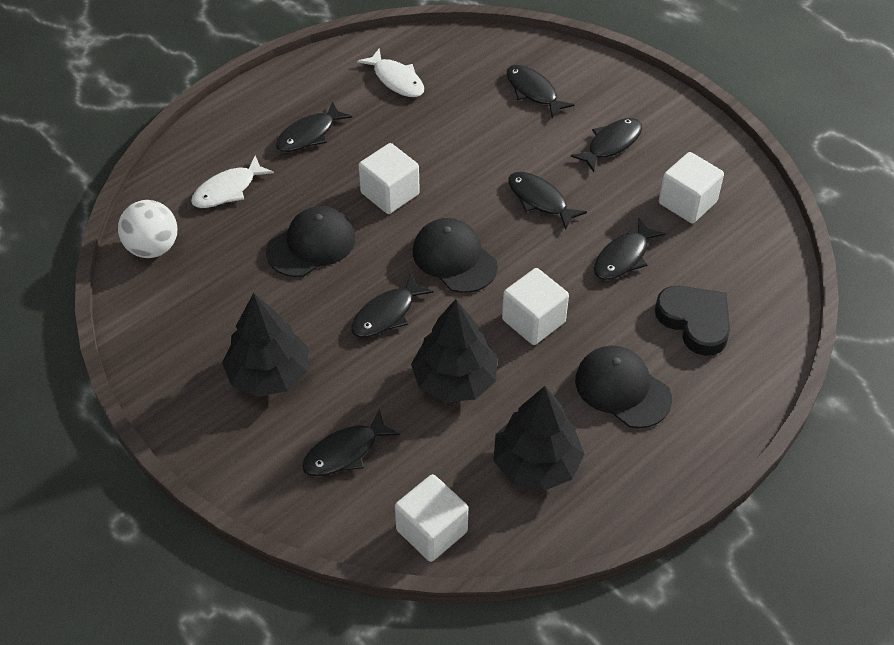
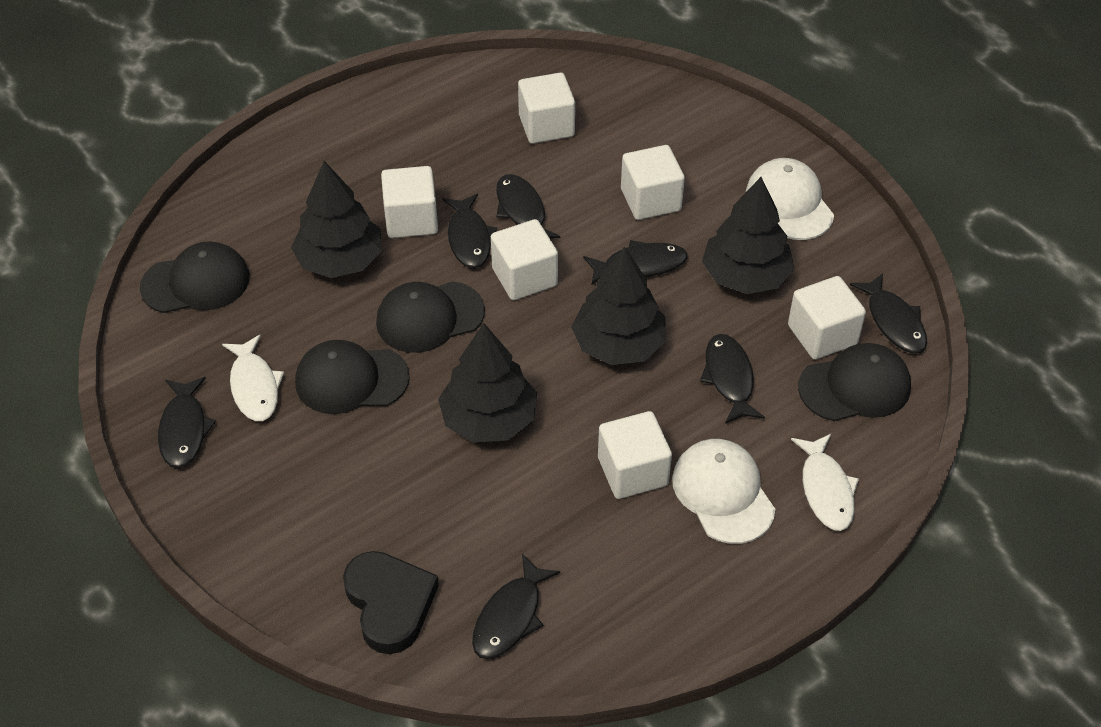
black cap: 3 -> 4
black tree: 3 -> 4
white ball: 1 -> 0
white cap: 0 -> 2
white cube: 4 -> 6

